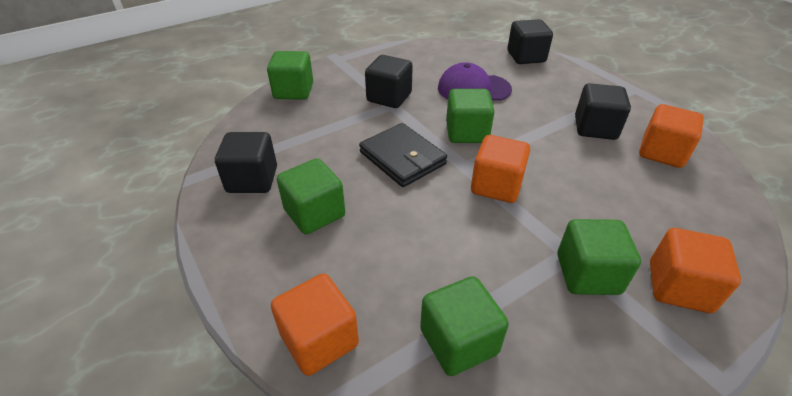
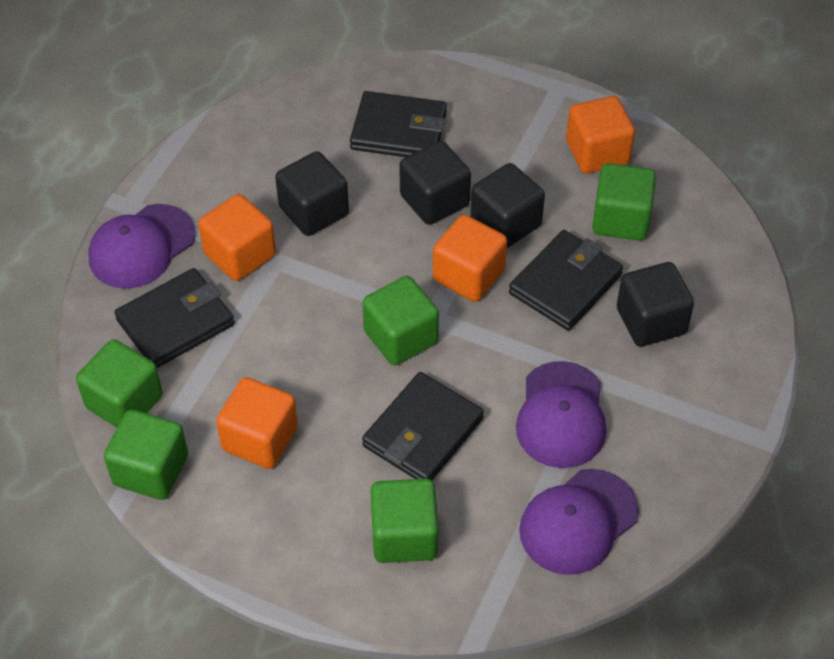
black wallet: 1 -> 4
purple cap: 1 -> 3

